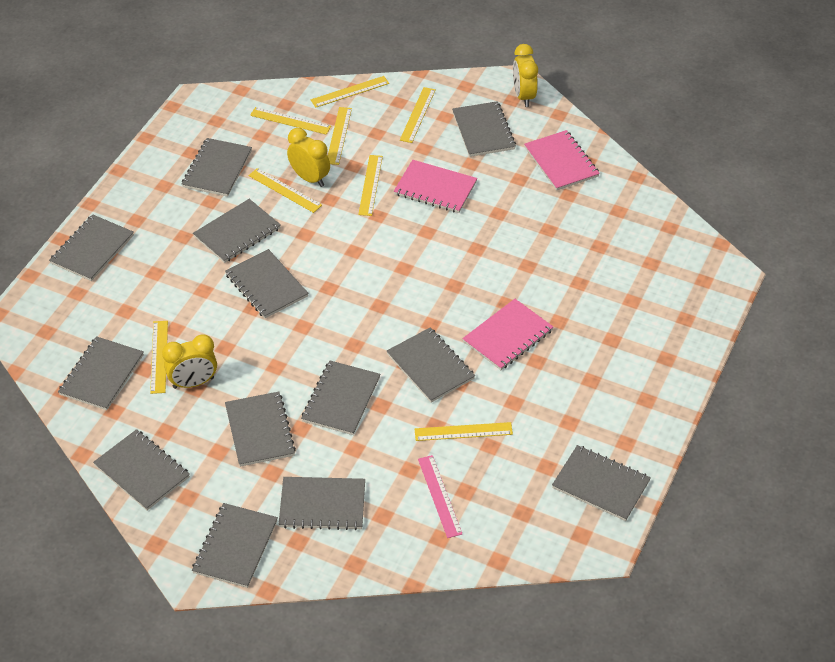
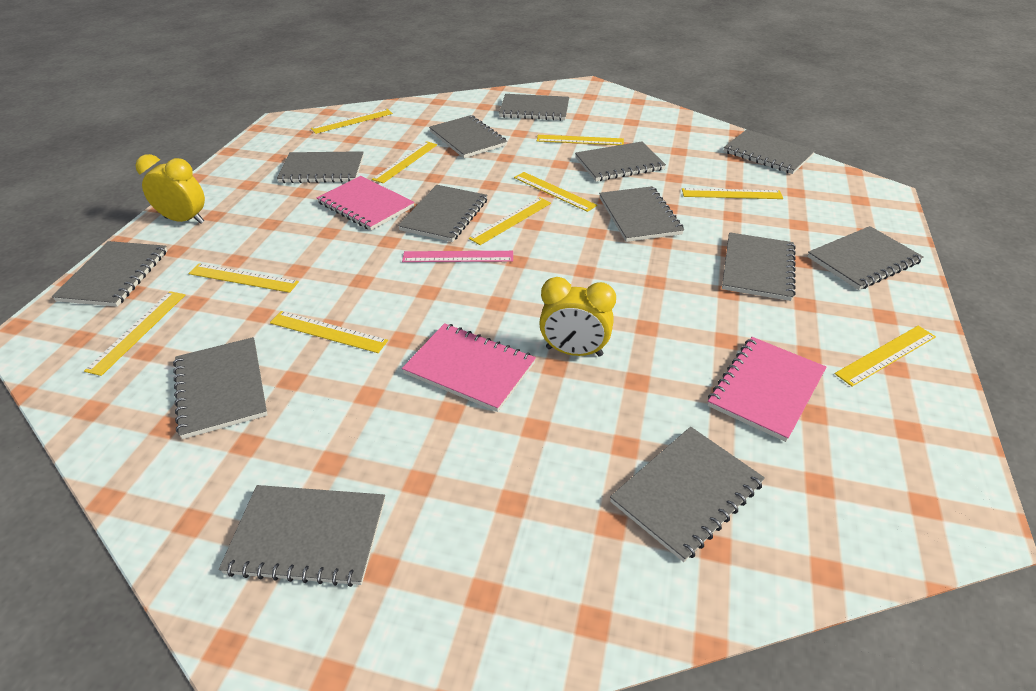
yellow clock: 3 -> 2
yellow ruler: 8 -> 10

